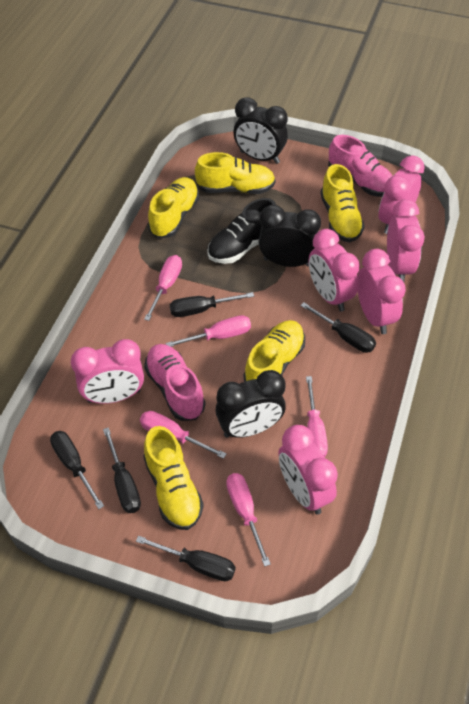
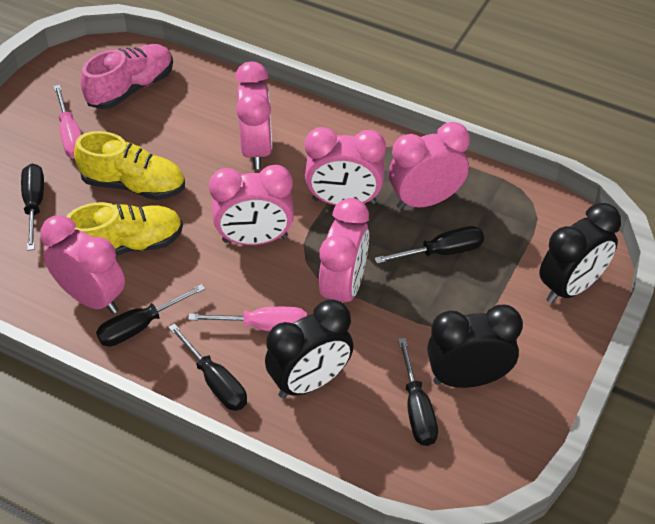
black shoe: 1 -> 0
pink screwdriver: 5 -> 2
pink shoe: 2 -> 1
yellow shoe: 5 -> 2

